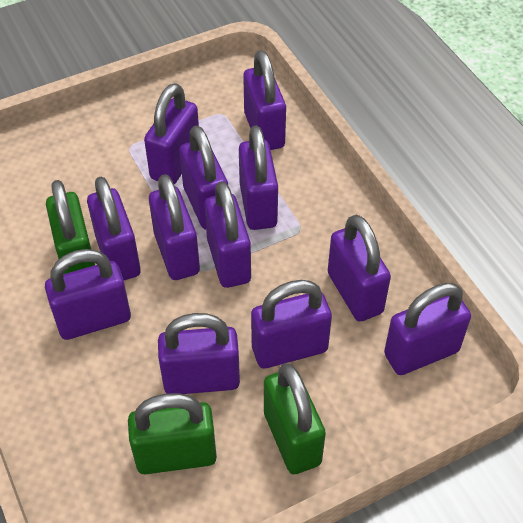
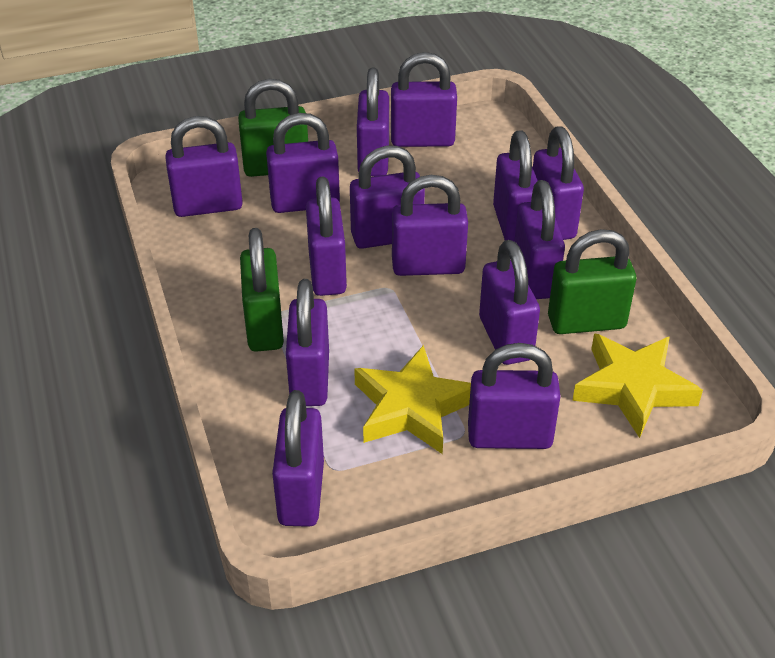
purple padlock: 12 -> 14
yellow star: 0 -> 2

